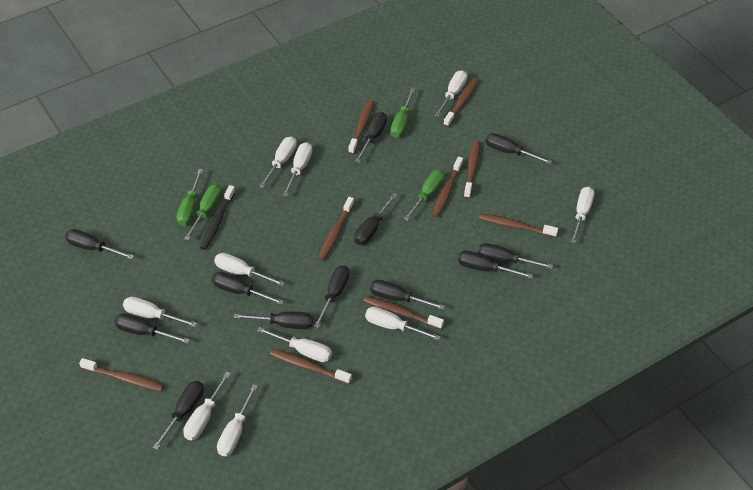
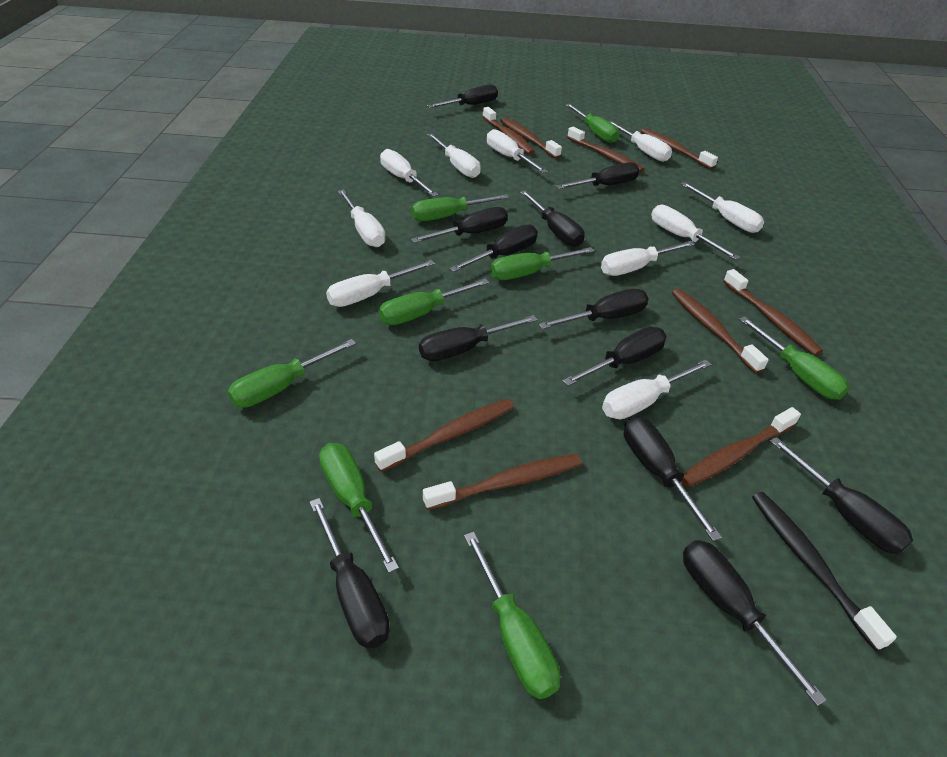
green screwdriver: 4 -> 8

